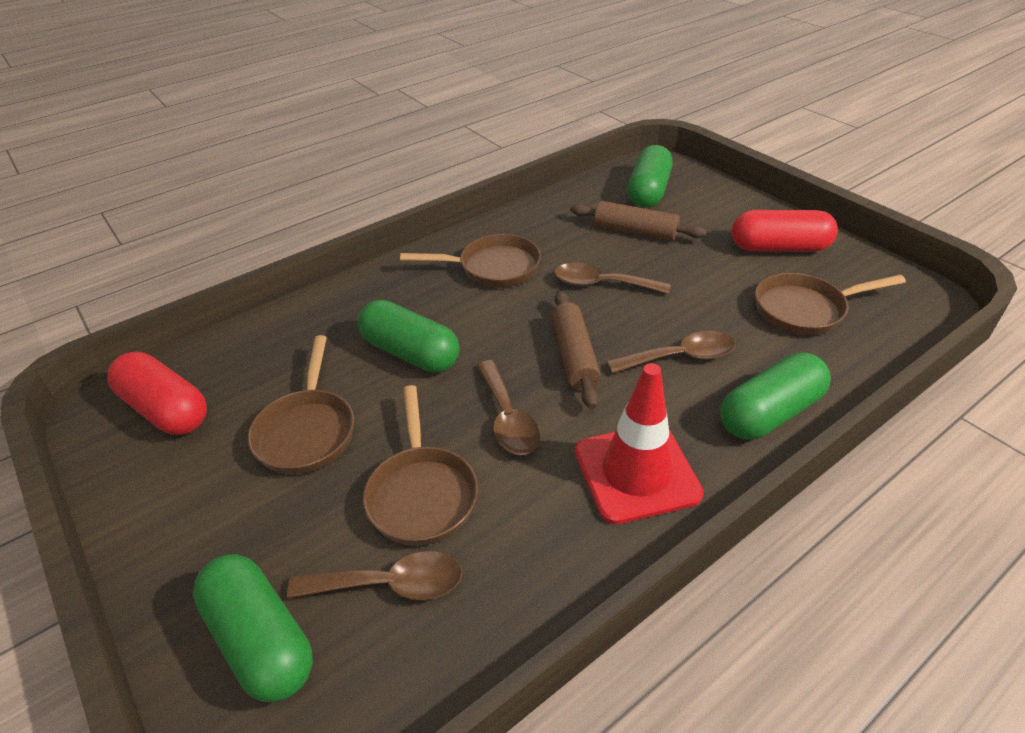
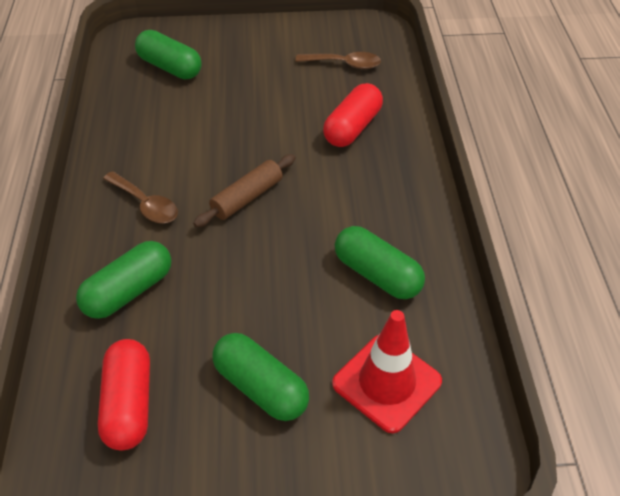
brown pan: 4 -> 0
brown rolling pin: 2 -> 1
brown spoon: 4 -> 2

